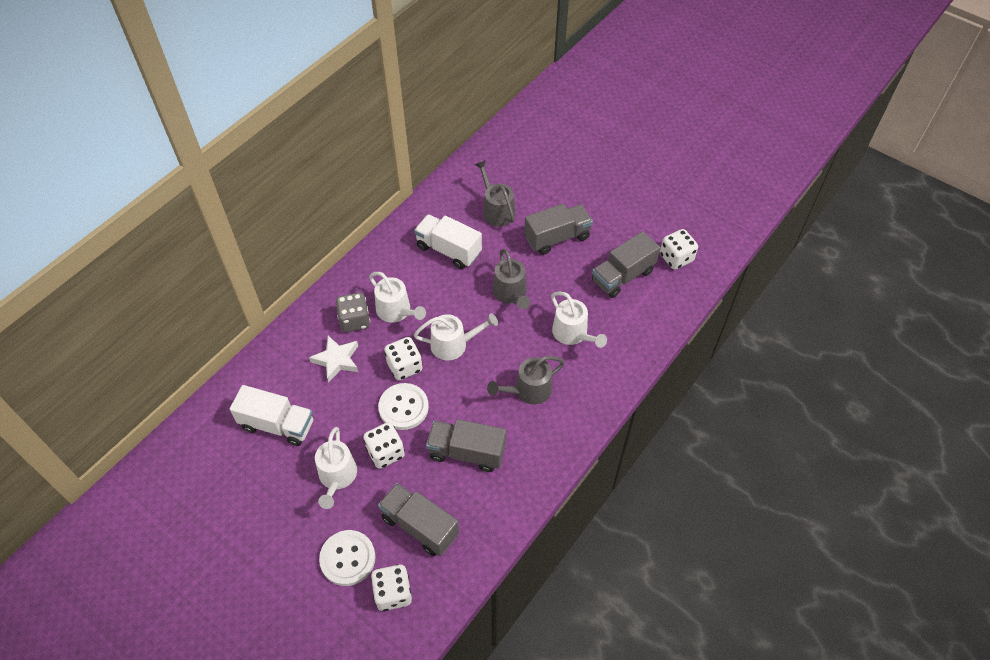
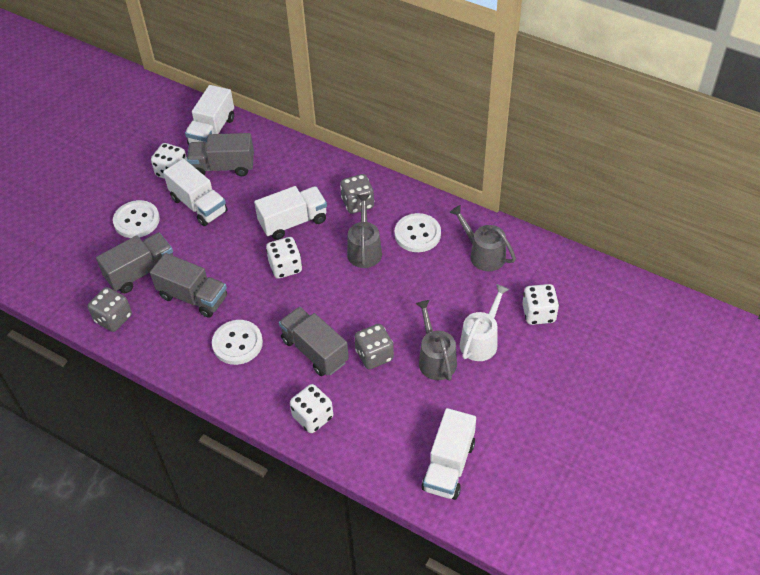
grey dice: 1 -> 3
white button: 2 -> 3
white star: 1 -> 0
white truck: 2 -> 4
white watering can: 4 -> 1

